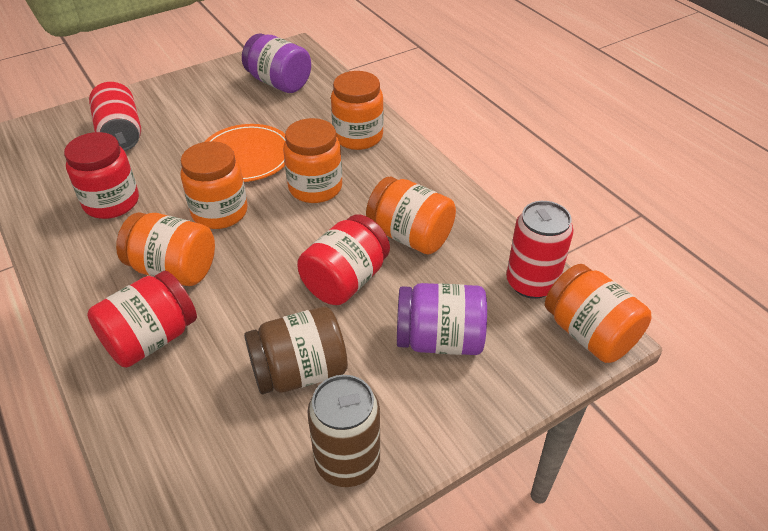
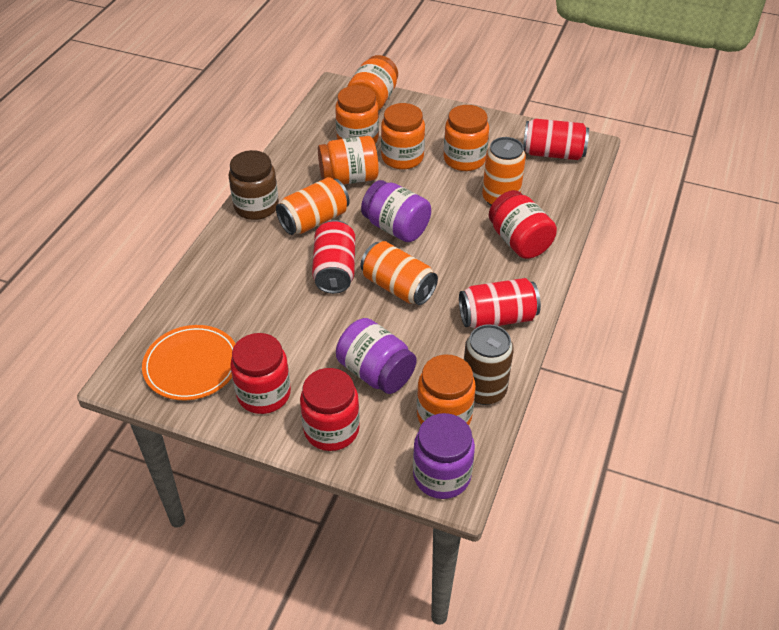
orange can: 0 -> 3
purple jar: 2 -> 3
red can: 2 -> 3

